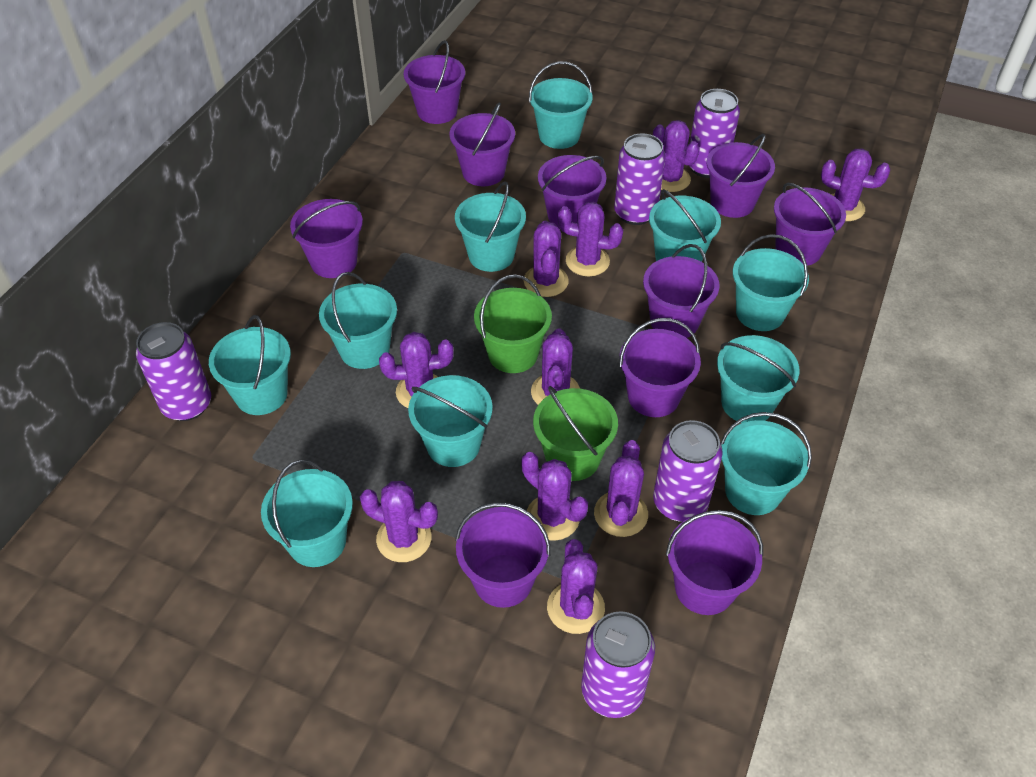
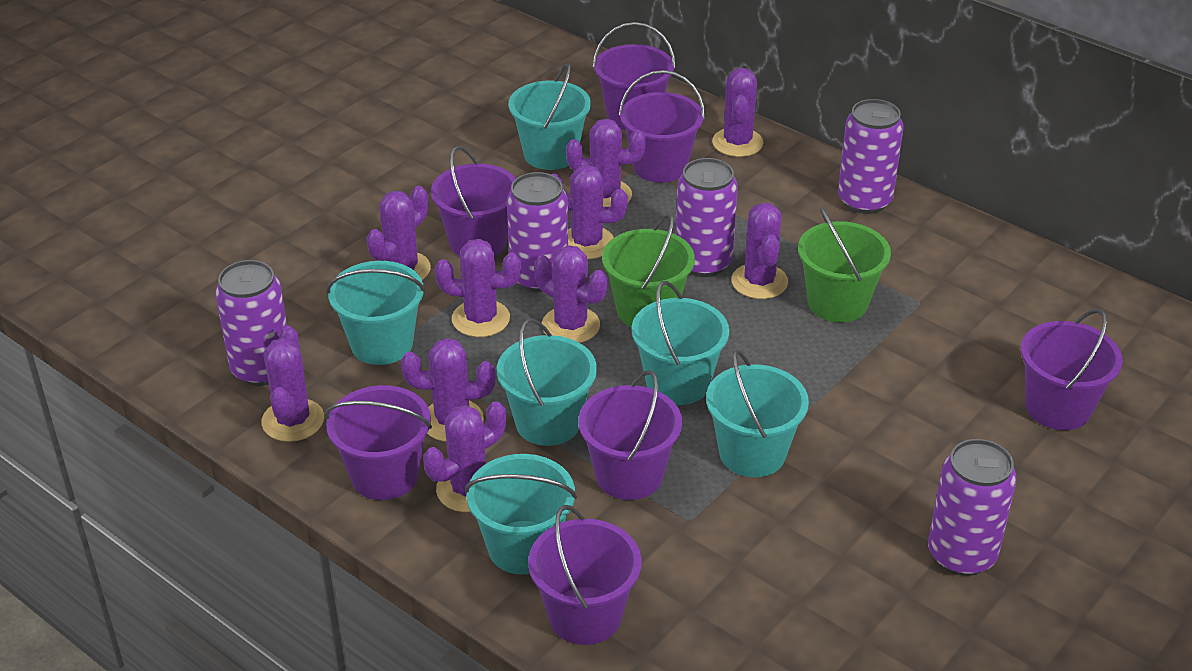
purple bucket: 10 -> 7
turquoise bucket: 10 -> 6

